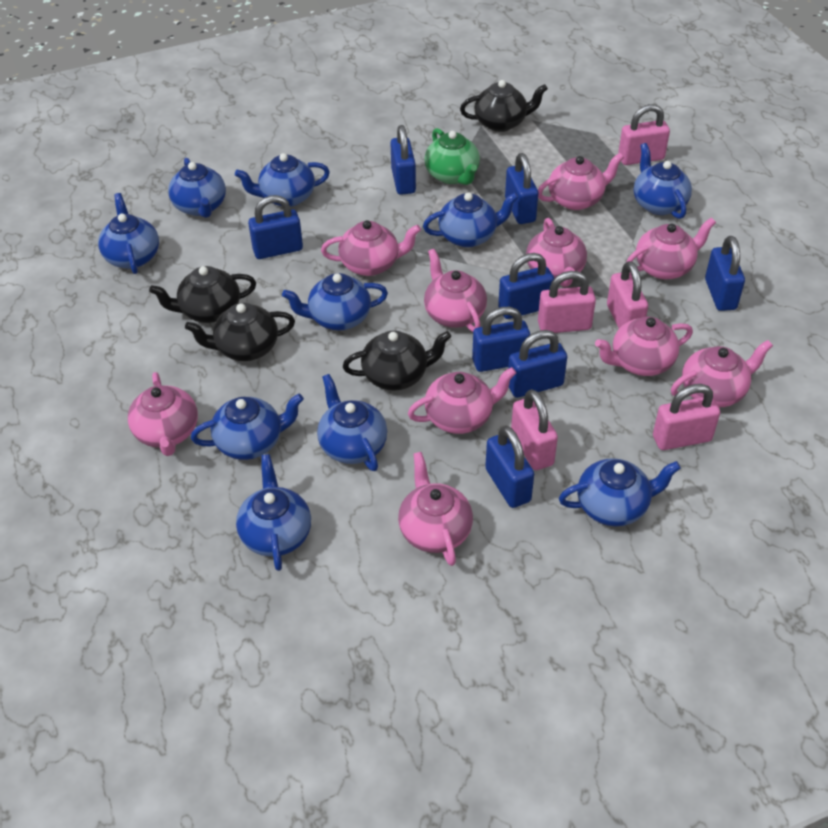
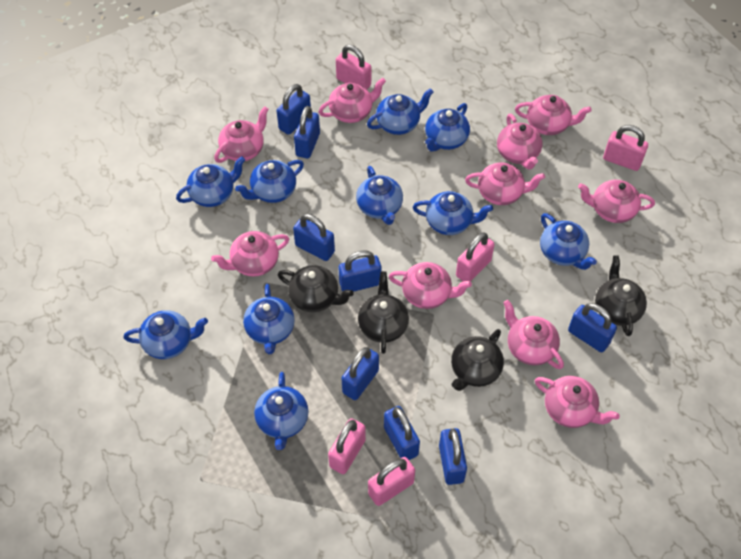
green teapot: 1 -> 0

